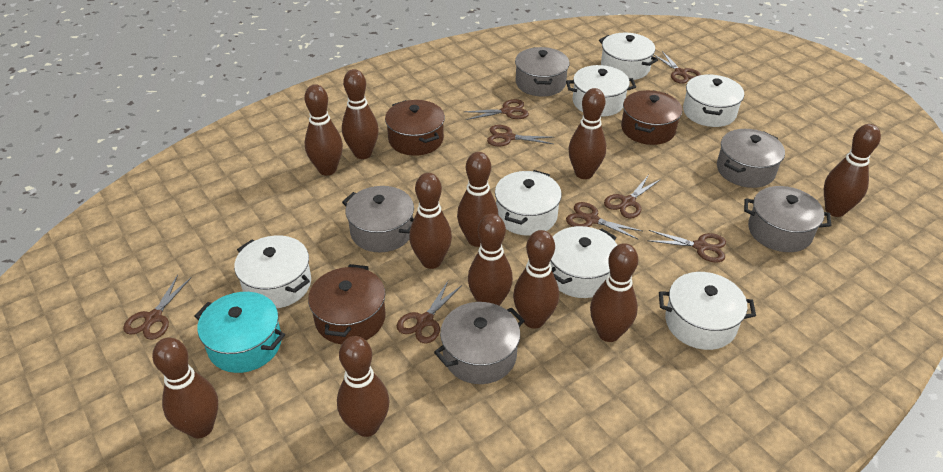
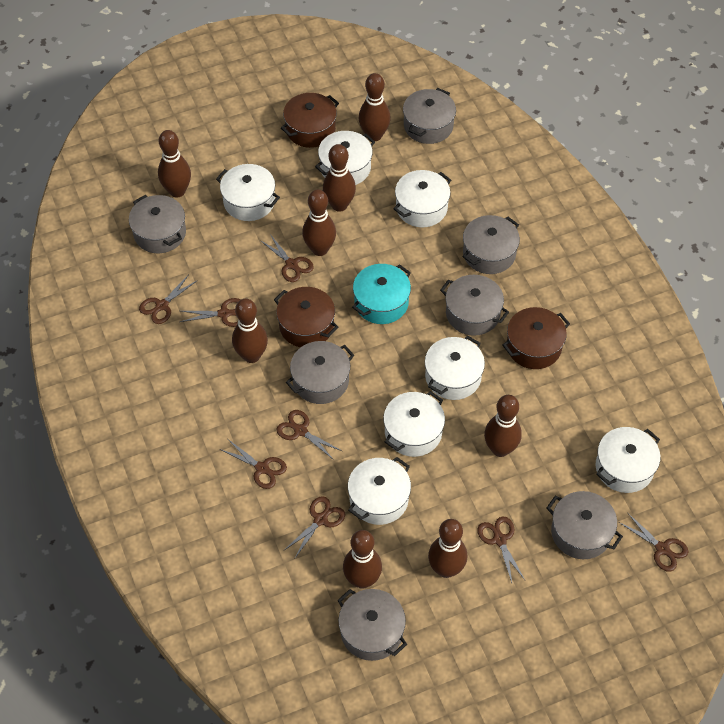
brown bowling pin: 11 -> 8
grey pot: 5 -> 7

